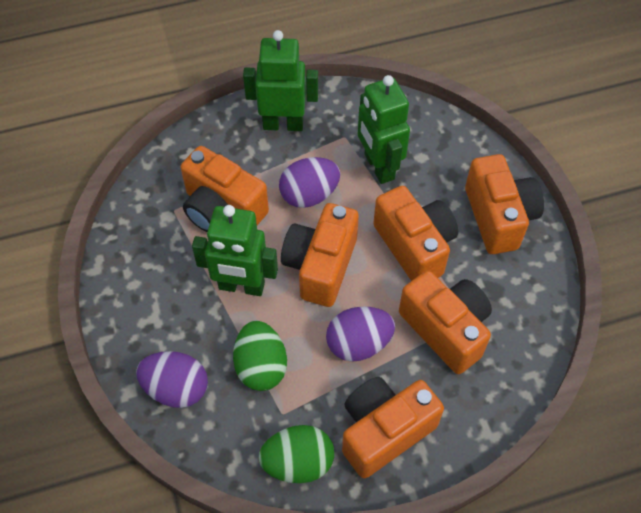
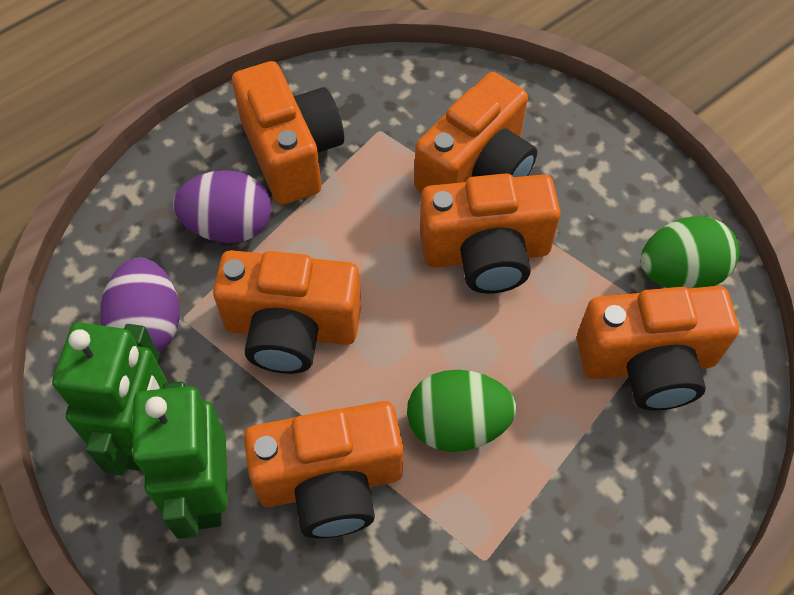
green robot: 3 -> 2
purple egg: 3 -> 2

